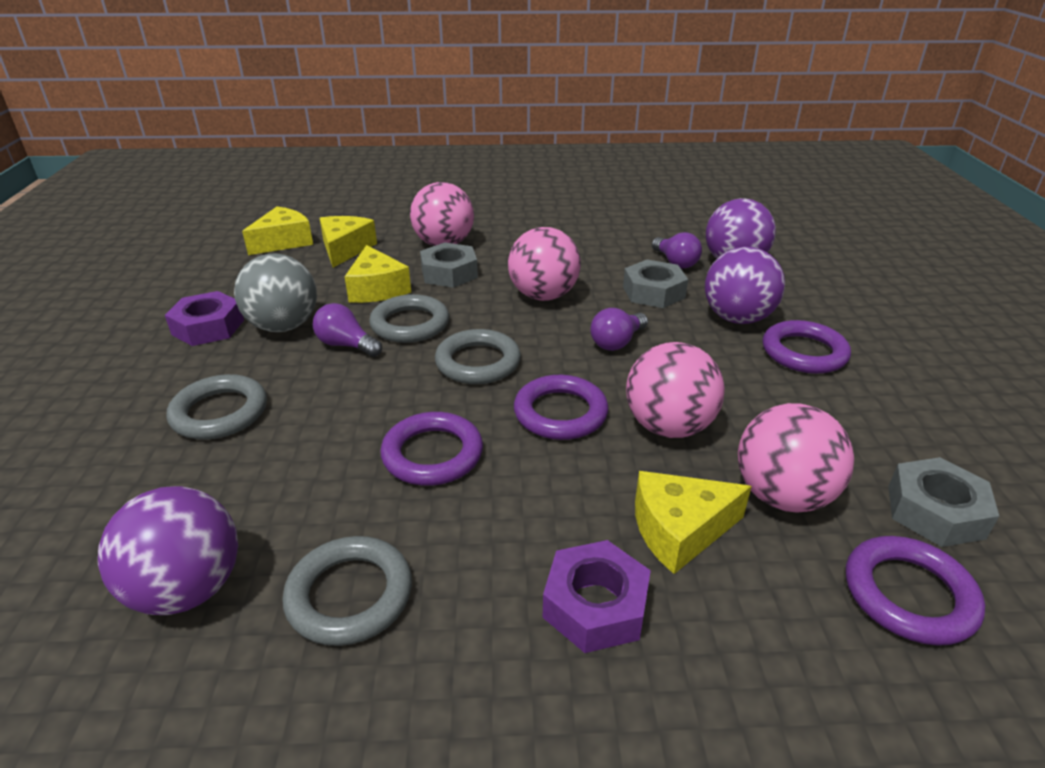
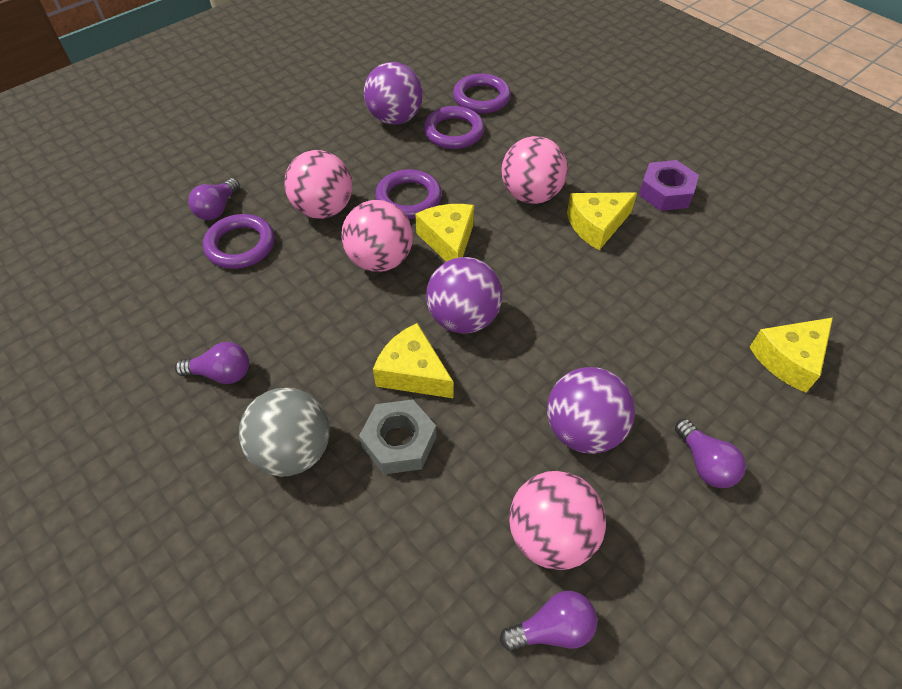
grey nut: 3 -> 1
grey ring: 4 -> 0
purple light bulb: 3 -> 4
purple nut: 2 -> 1

